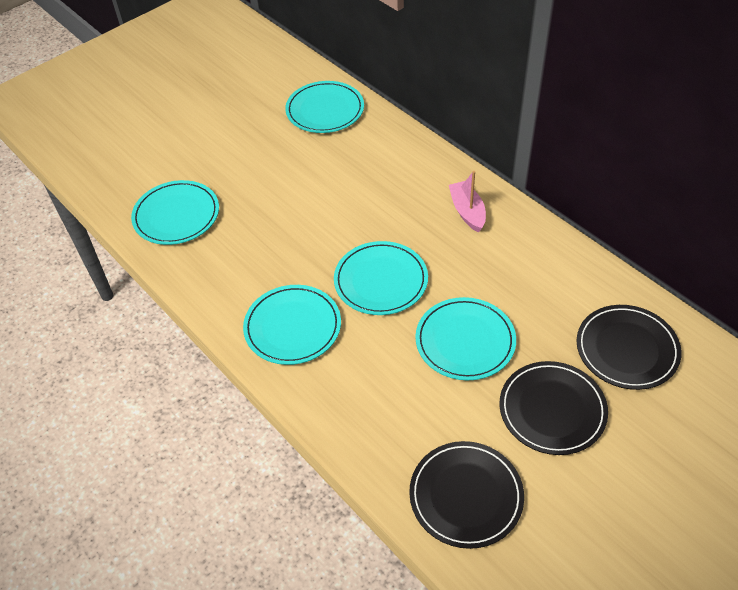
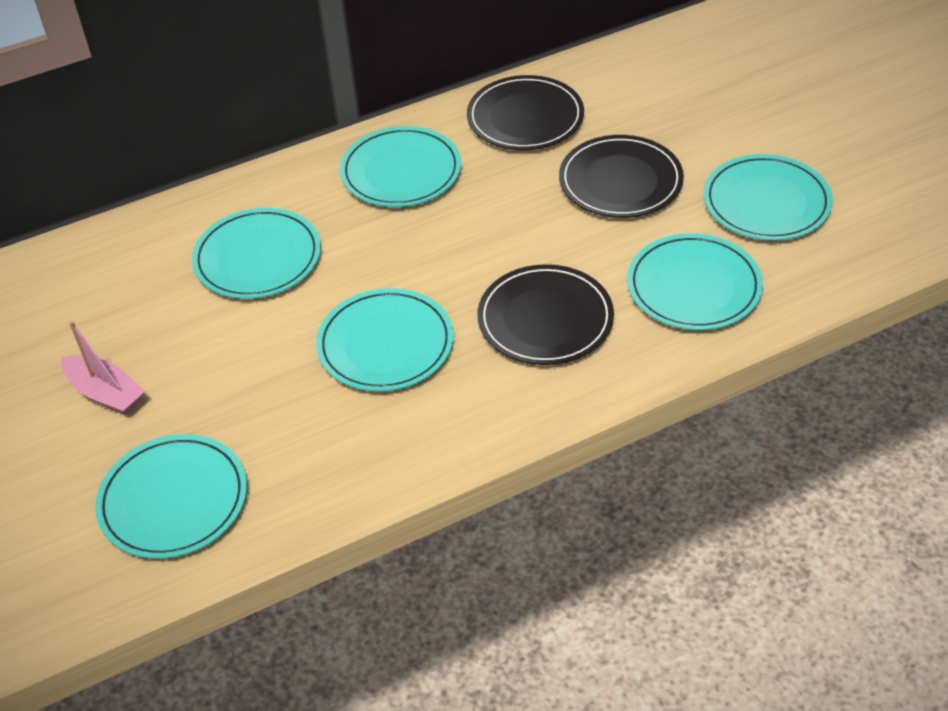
turquoise plate: 5 -> 6

